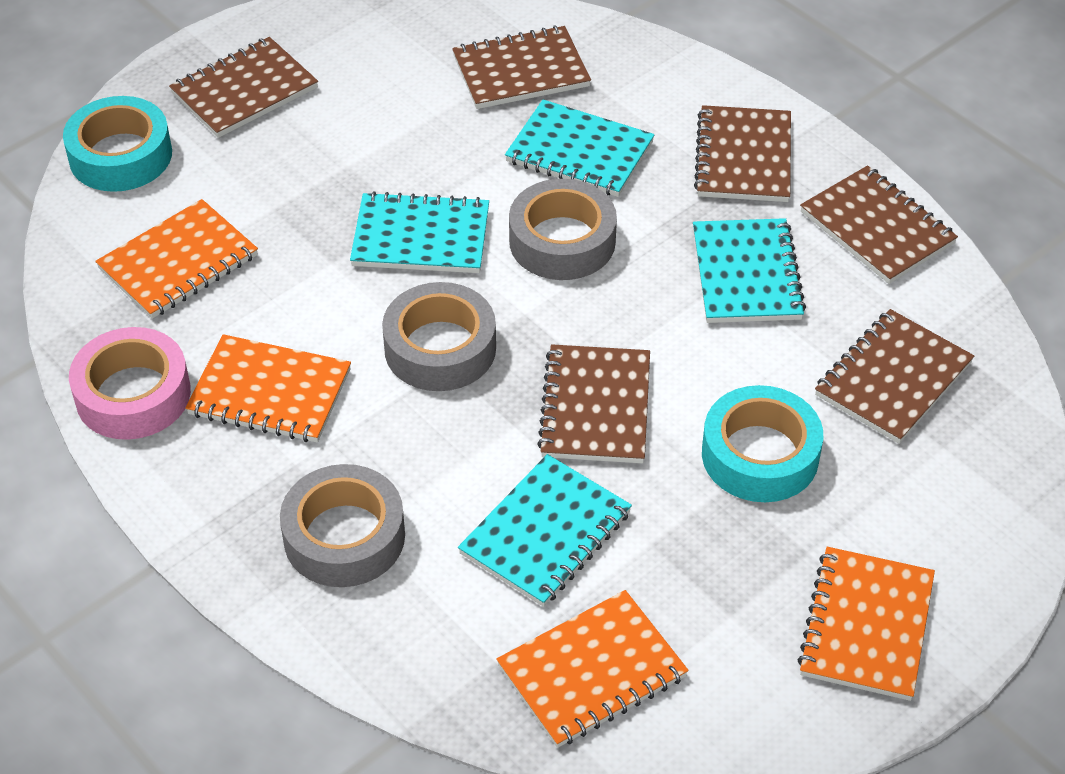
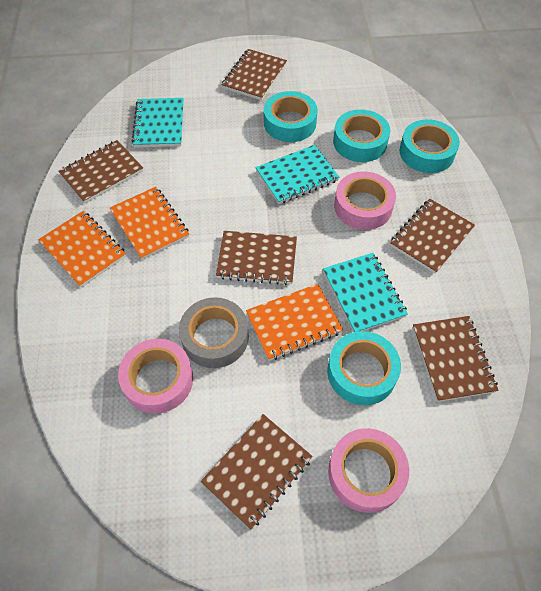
grey tape: 3 -> 1
orange notebook: 4 -> 3
pink tape: 1 -> 3
turquoise notebook: 4 -> 3
turquoise tape: 2 -> 4

